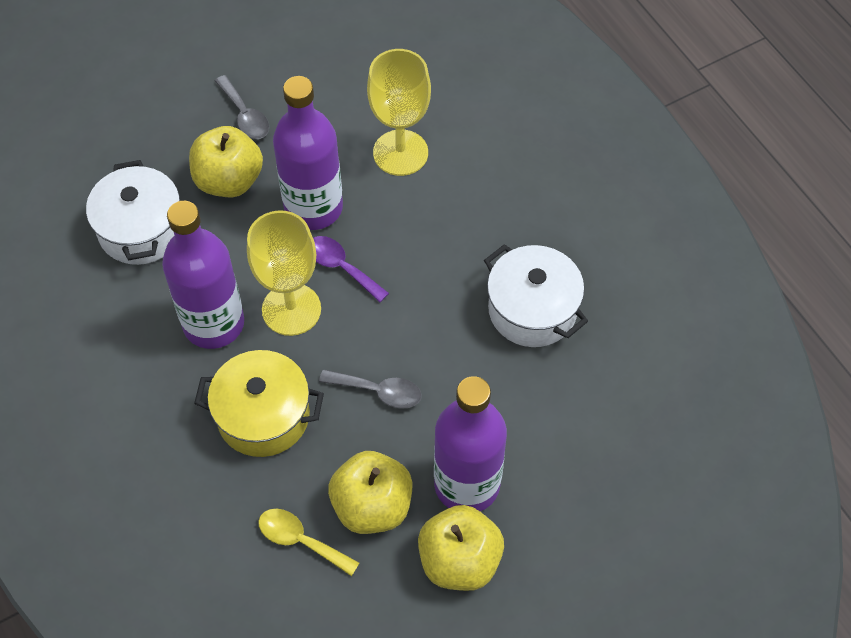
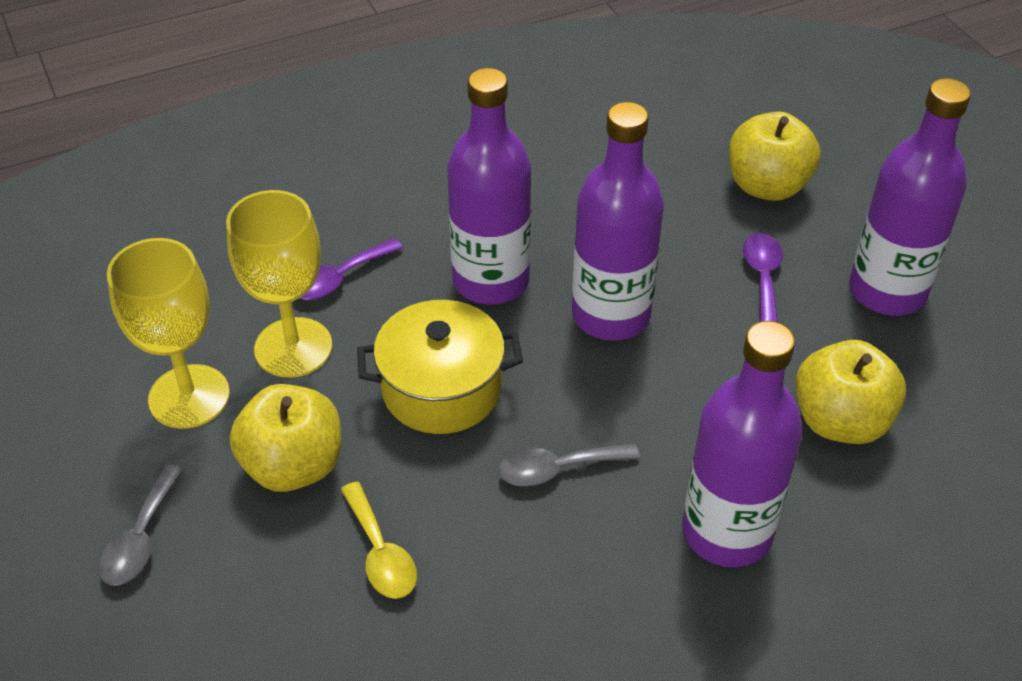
purple bottle: 3 -> 4
purple spoon: 1 -> 2
white pot: 2 -> 0

